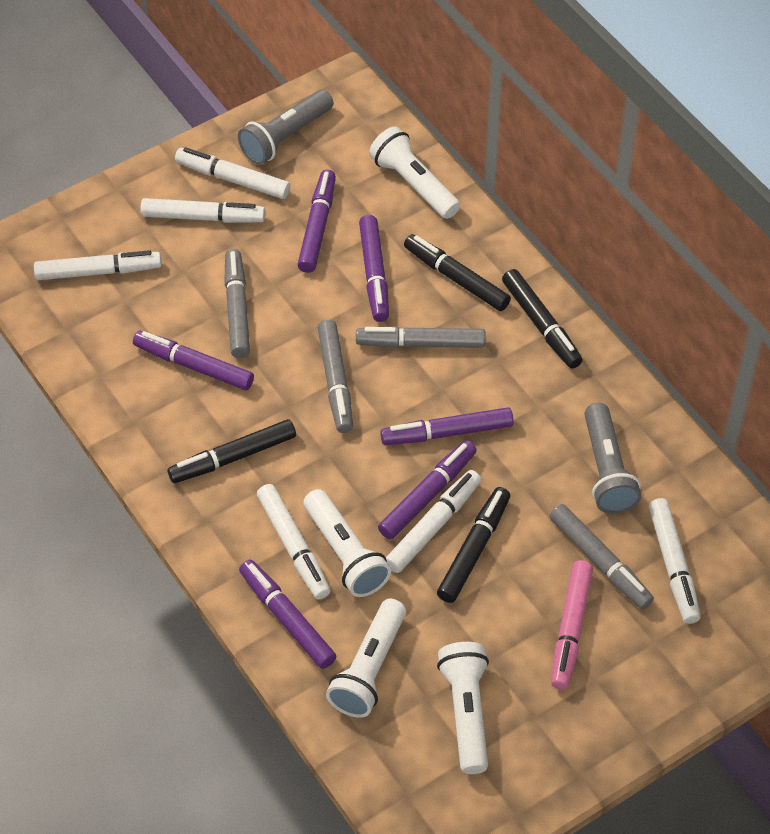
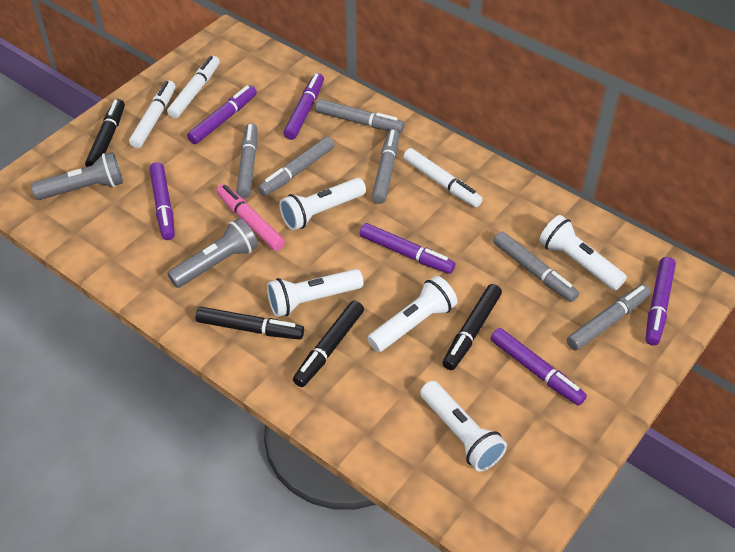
grey marker: 4 -> 6
white flashlight: 4 -> 5
white marker: 6 -> 3

